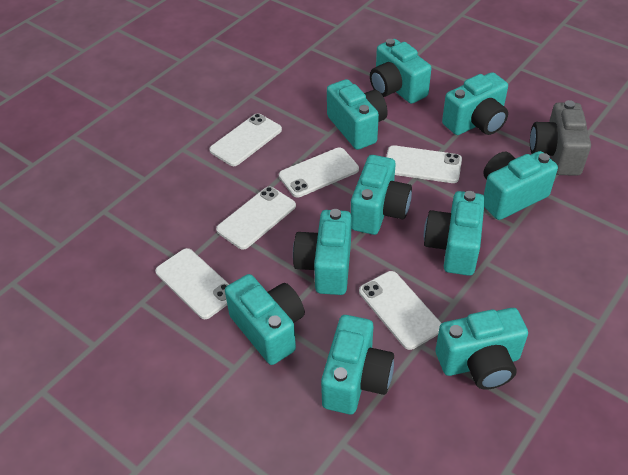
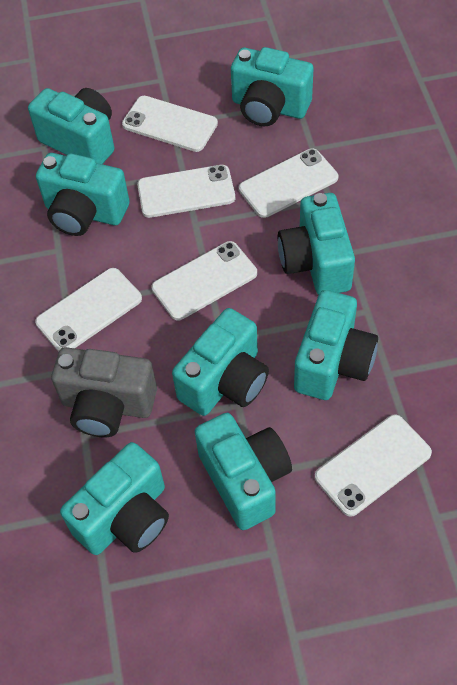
turquoise camera: 10 -> 8

